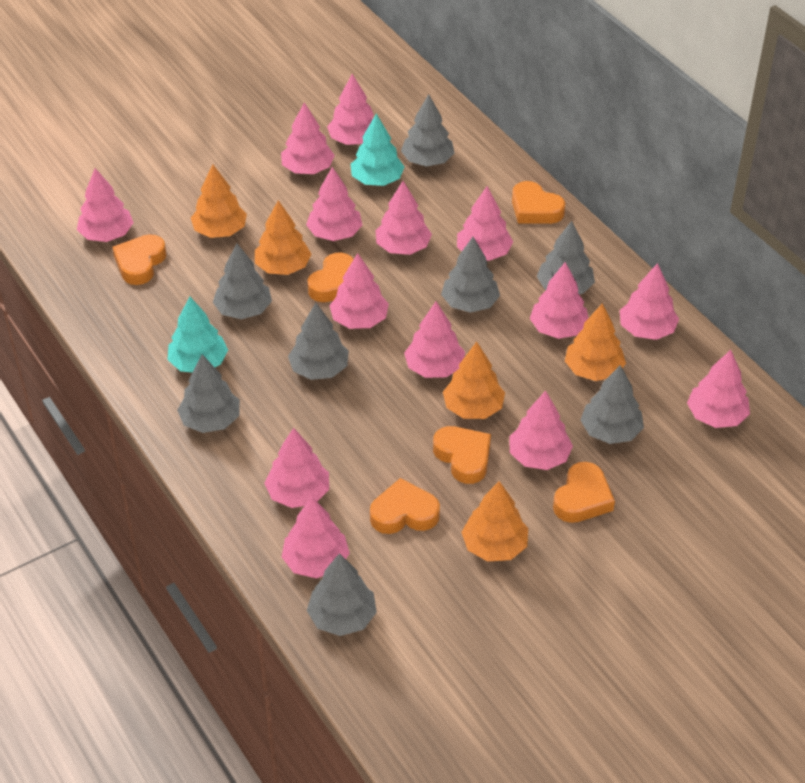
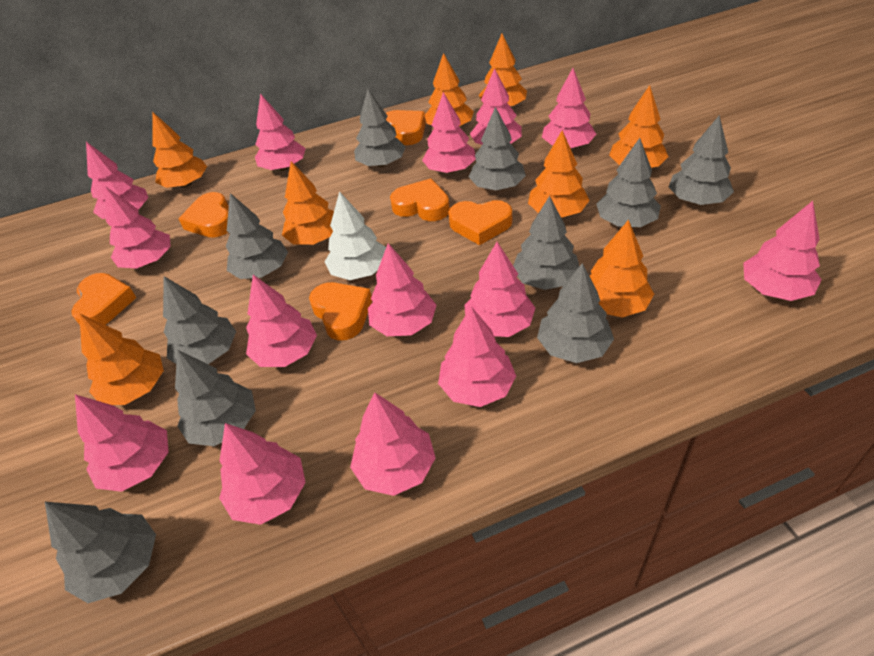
grey tree: 8 -> 10
orange tree: 5 -> 8
turquoise tree: 2 -> 0
white tree: 0 -> 1

